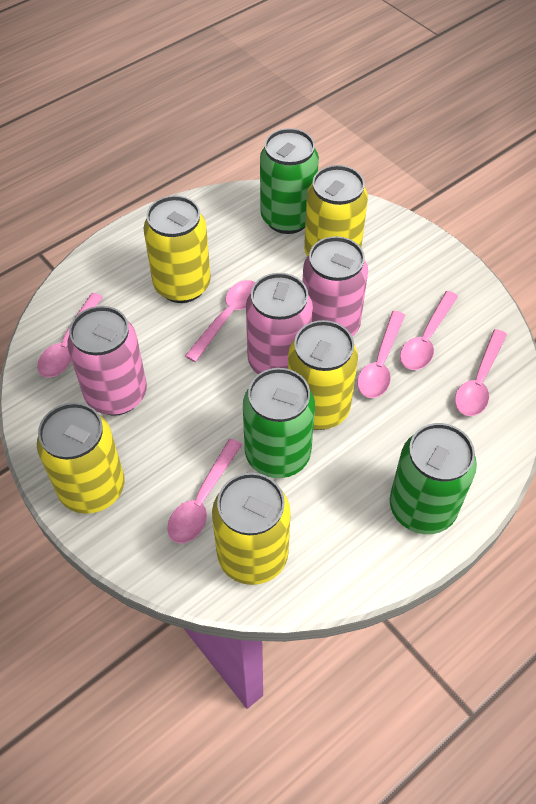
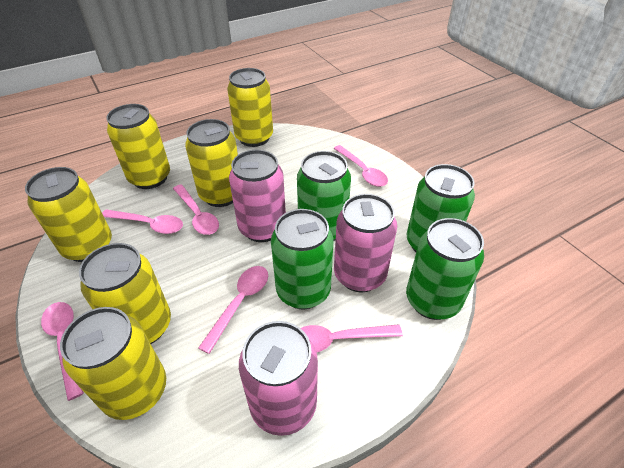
green can: 3 -> 4
yellow can: 5 -> 6

